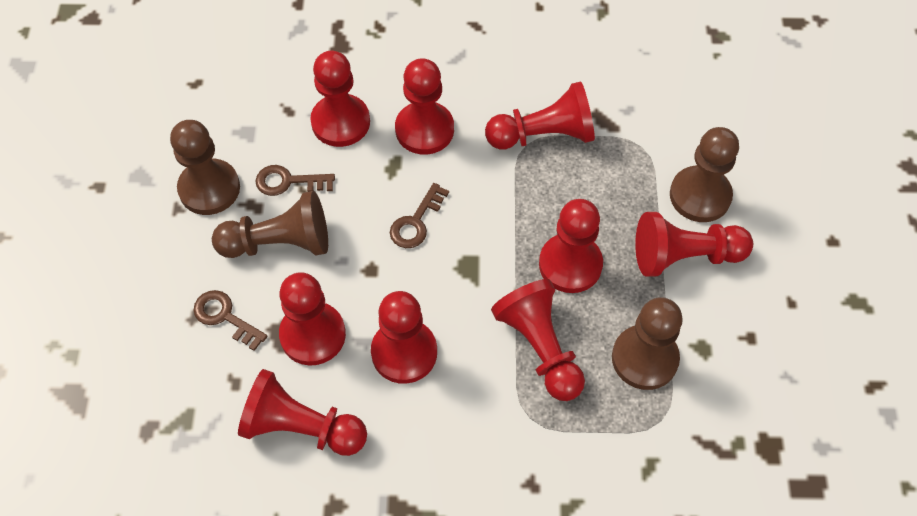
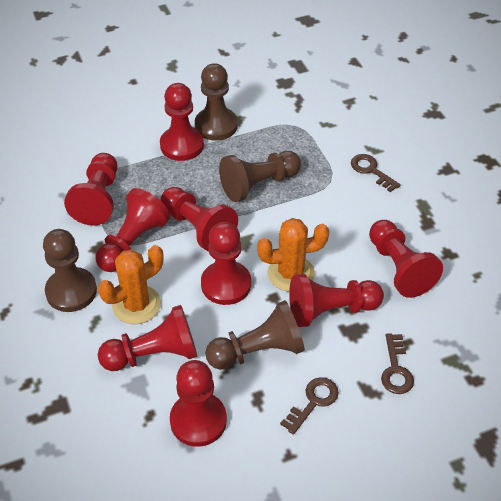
orange cactus: 0 -> 2

